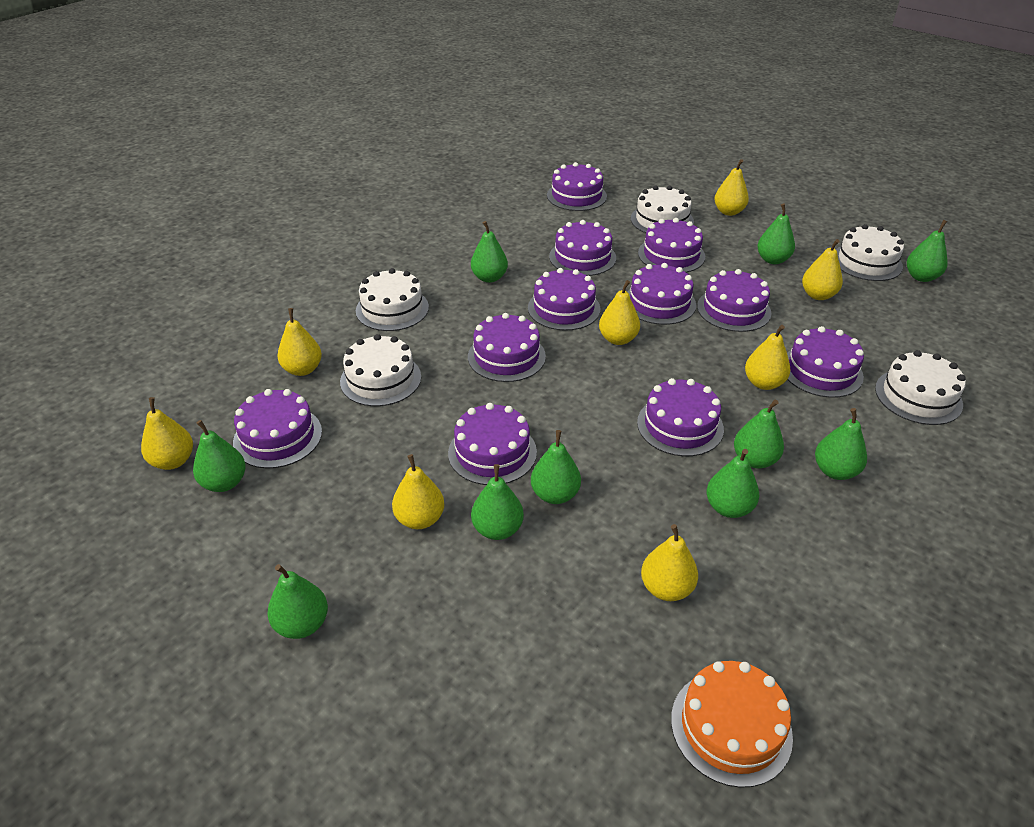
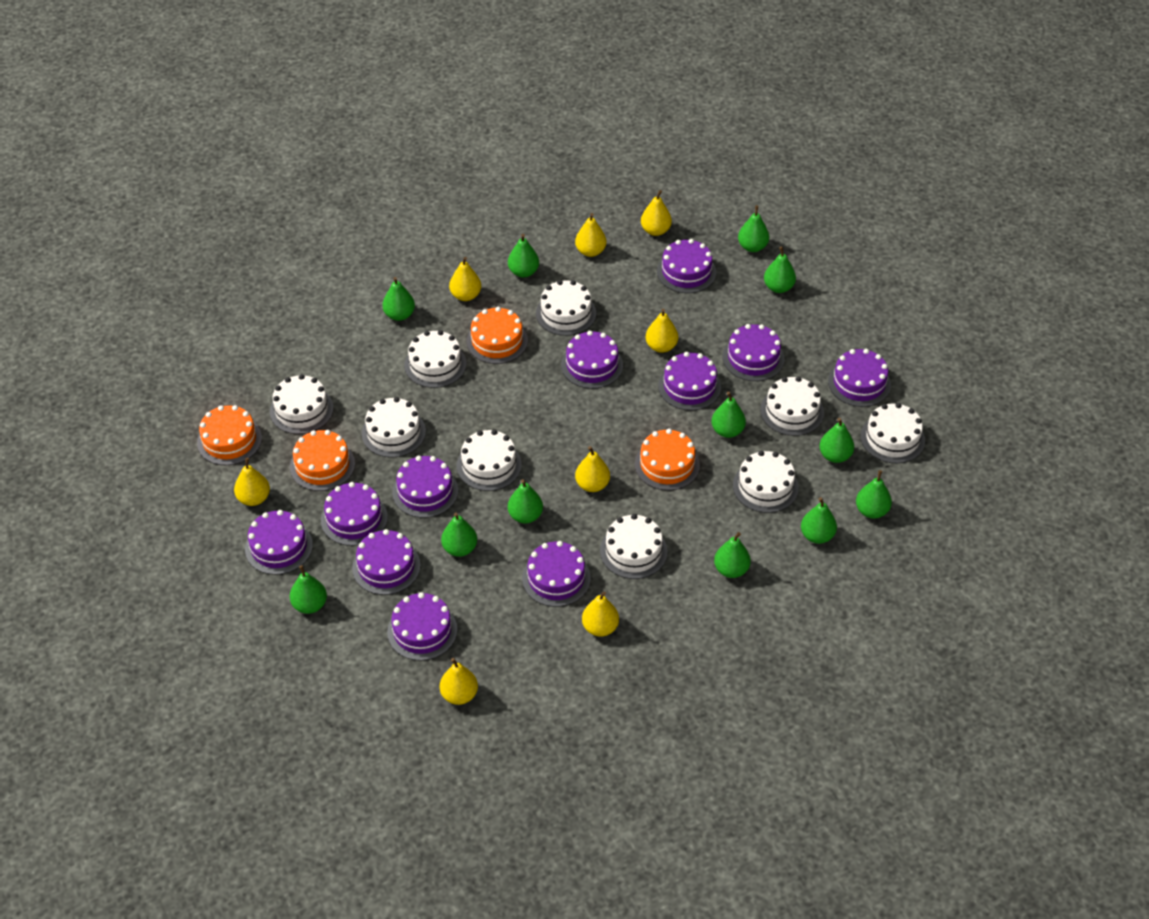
green pear: 10 -> 12
orange cake: 1 -> 4
white cake: 5 -> 9

